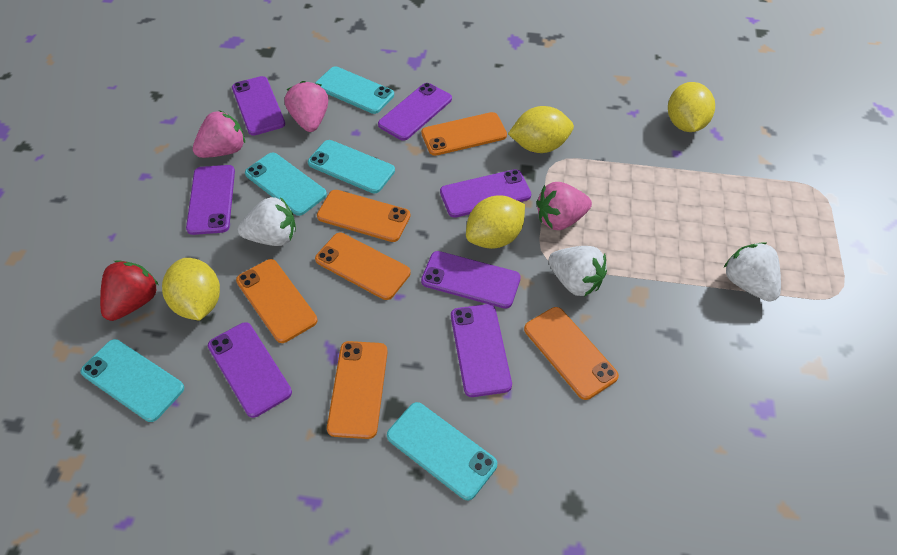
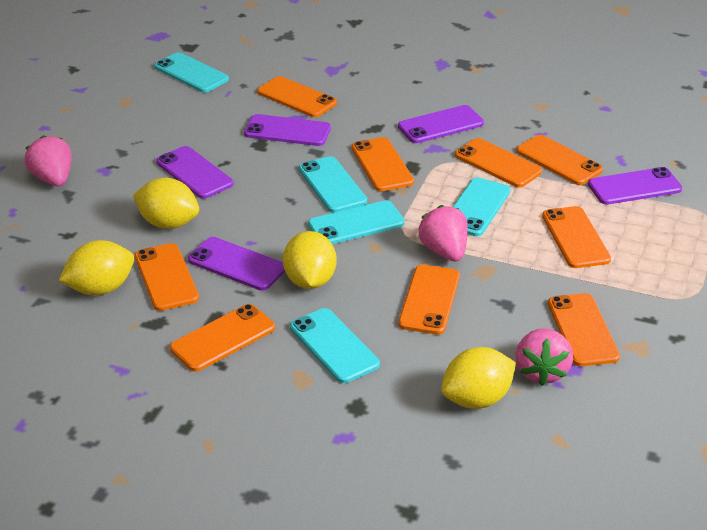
orange phone: 6 -> 9
purple phone: 7 -> 5
red strawberry: 1 -> 0
white strawberry: 3 -> 0

